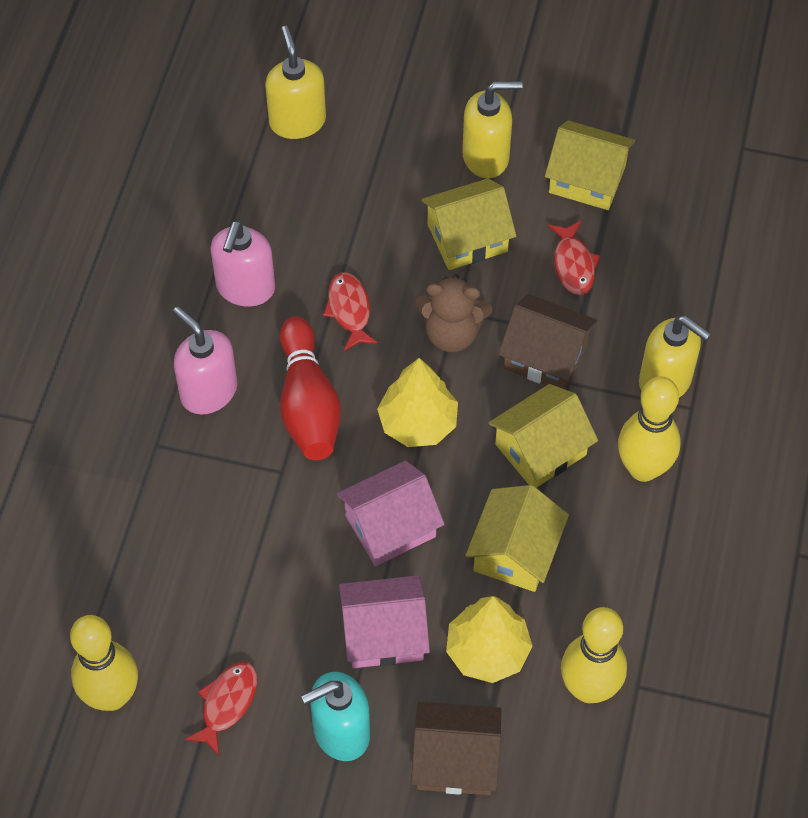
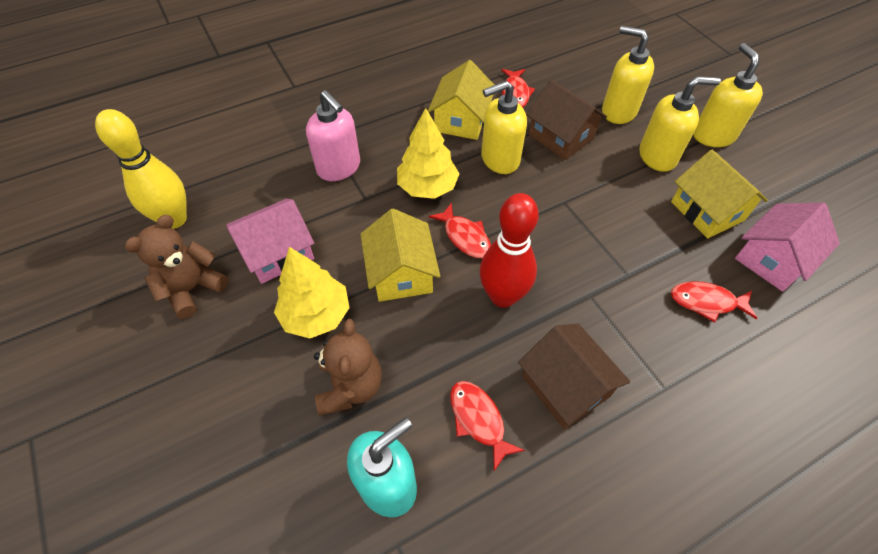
brown teddy bear: 1 -> 2
pink soap dispenser: 2 -> 1
red fish: 3 -> 4
yellow bowling pin: 3 -> 1
yellow house: 4 -> 3
yellow soap dispenser: 3 -> 4

